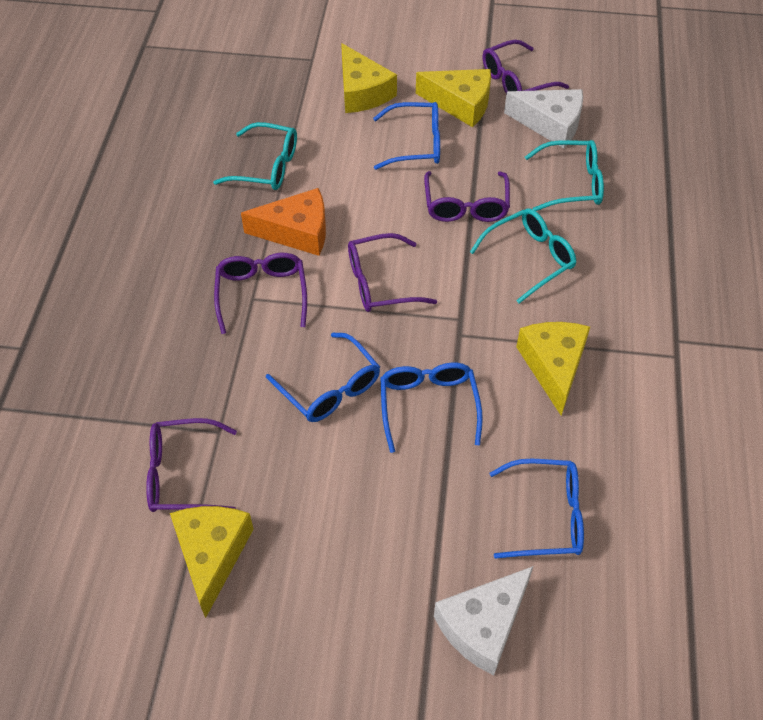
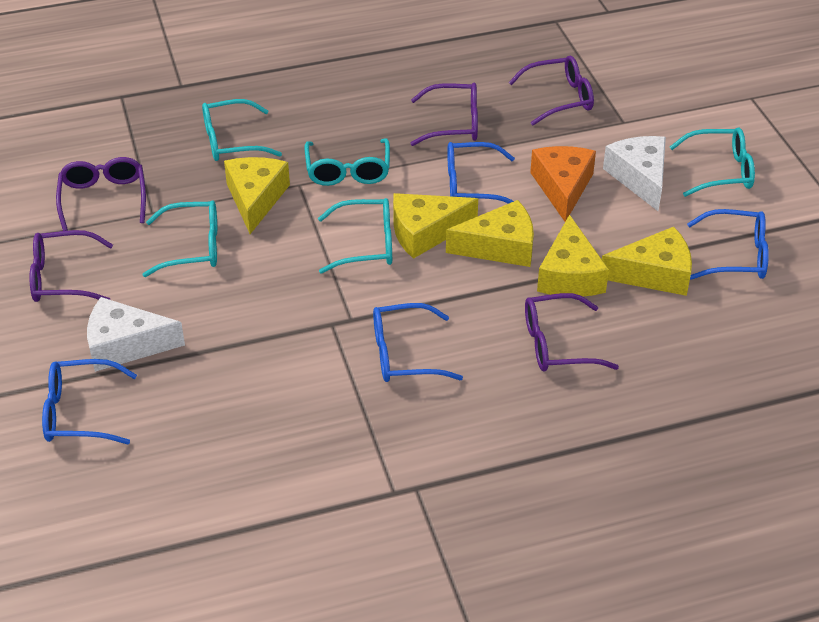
turquoise glasses: 3 -> 5
yellow cheese: 4 -> 5

